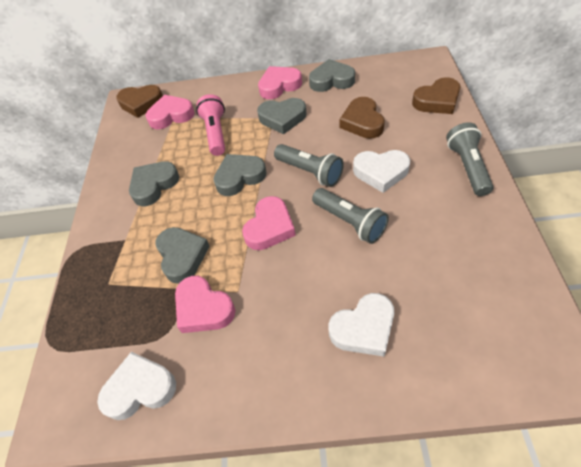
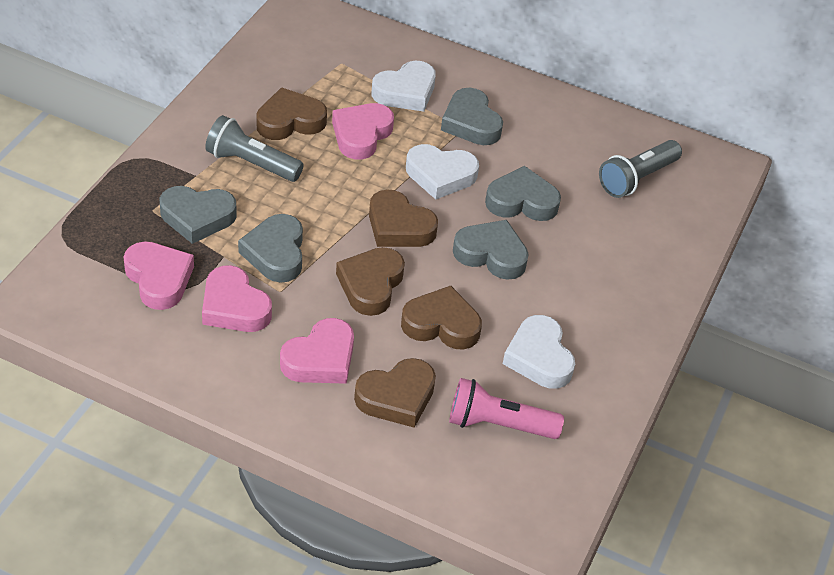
brown heart: 3 -> 5
grey flashlight: 3 -> 2

